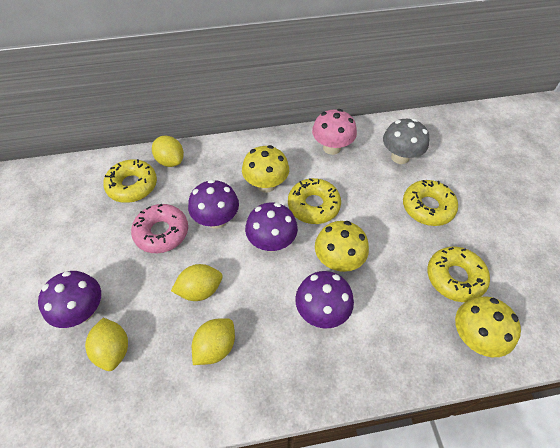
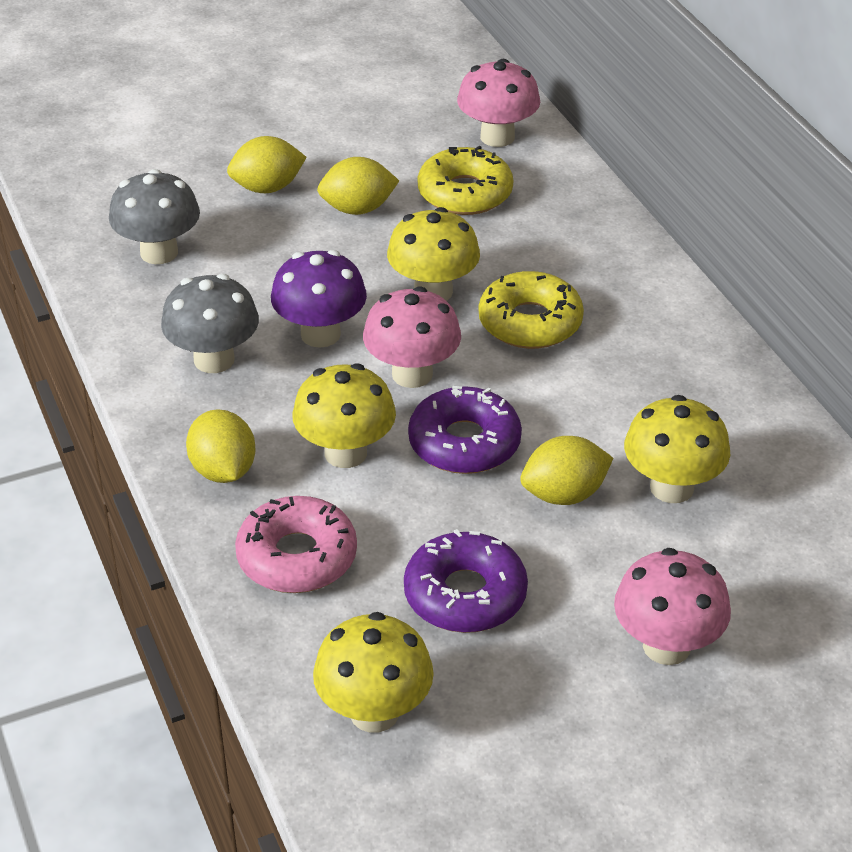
grey mushroom: 1 -> 2
pink mushroom: 1 -> 3
purple donut: 0 -> 2
purple mushroom: 4 -> 1
yellow donut: 4 -> 2
yellow mushroom: 3 -> 4

